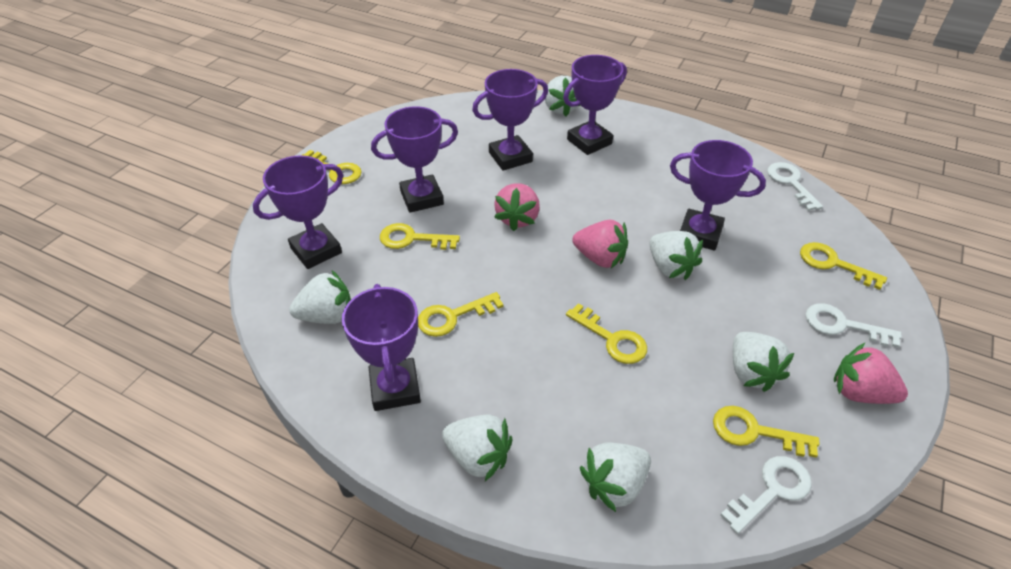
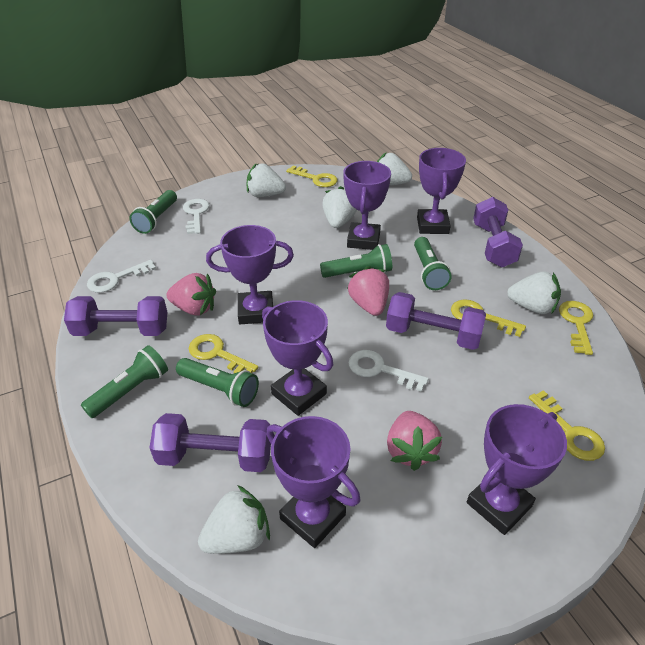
green flashlight: 0 -> 5
purple dumbbell: 0 -> 4
white strawberry: 6 -> 5
yellow key: 6 -> 5

